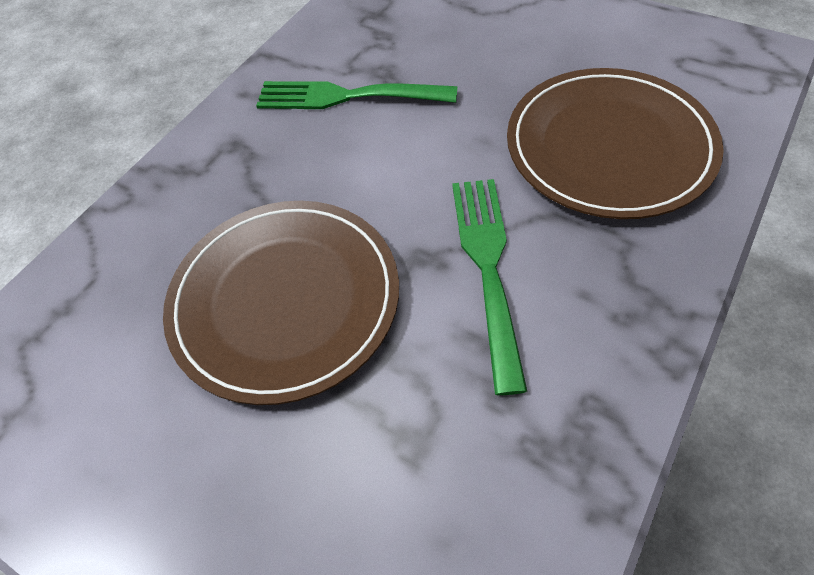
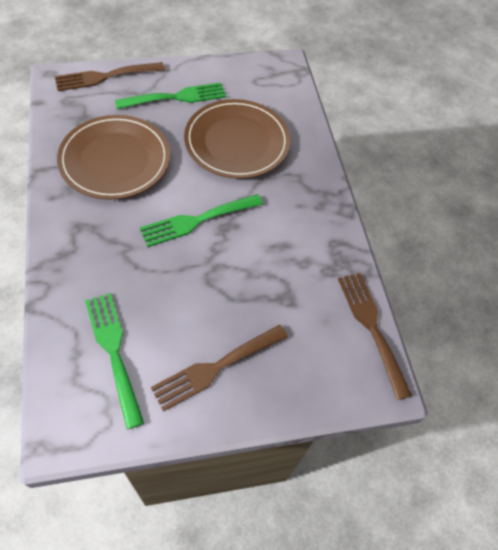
brown fork: 0 -> 3
green fork: 2 -> 3

